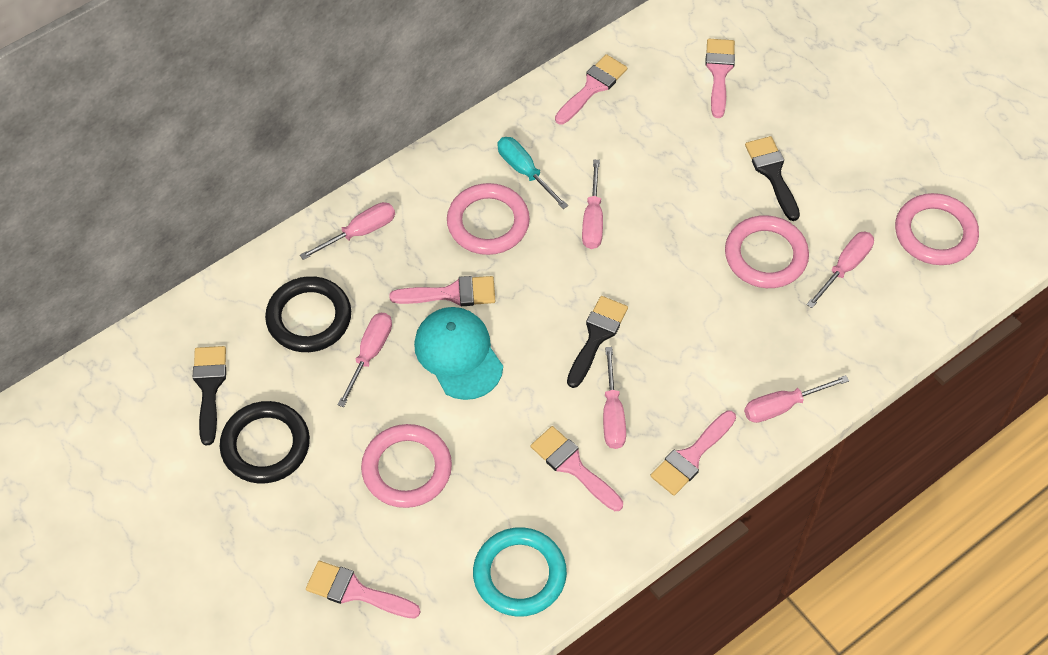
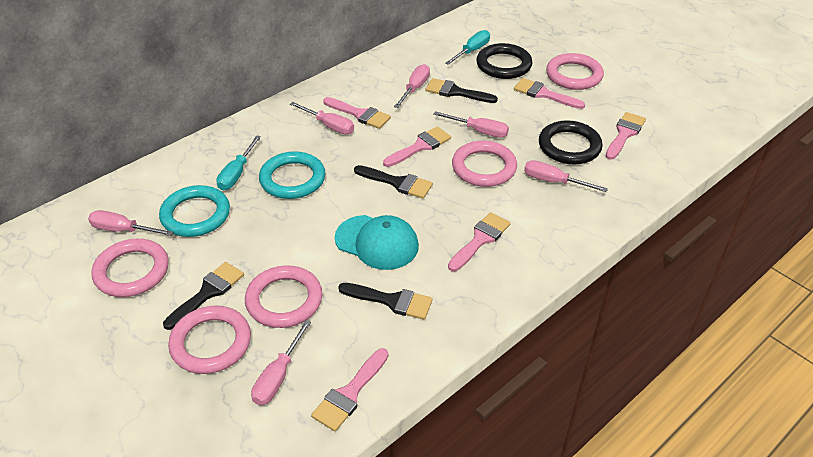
black brush: 3 -> 4
pink ring: 4 -> 5
turquoise ring: 1 -> 2
turquoise screwdriver: 1 -> 2

